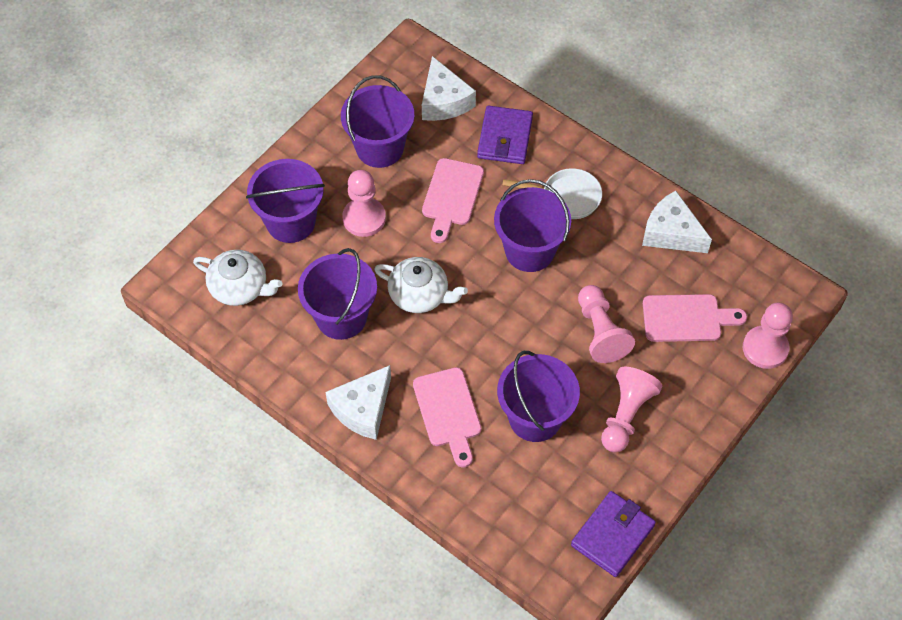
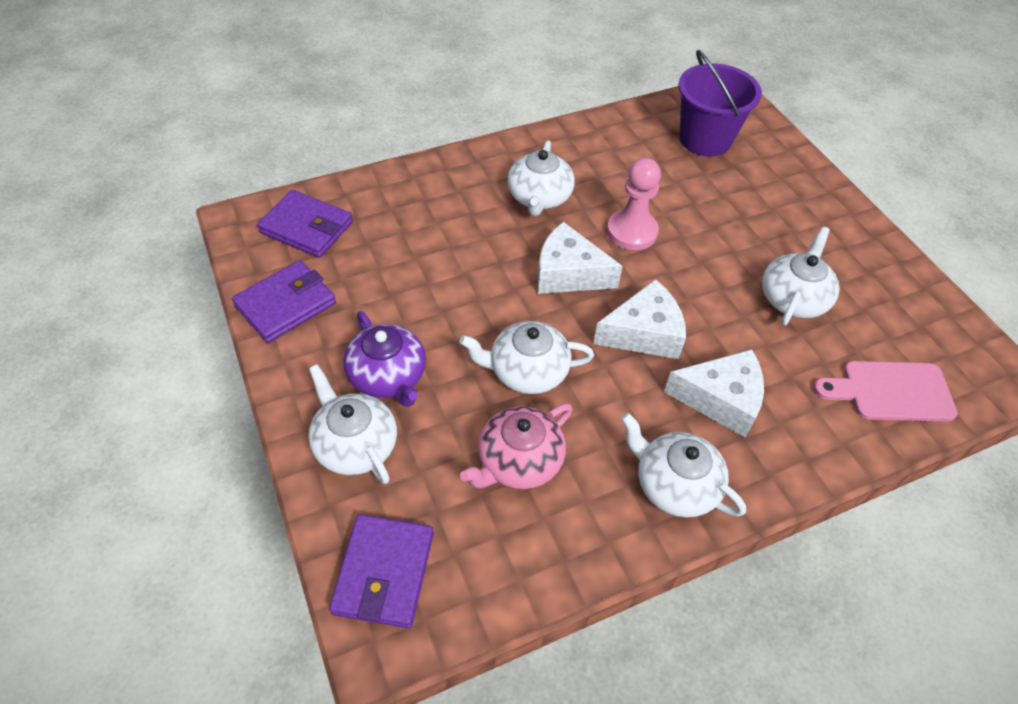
pink cutting board: 3 -> 1
pink pawn: 4 -> 1
pink teapot: 0 -> 1
purple bucket: 5 -> 1
purple teapot: 0 -> 1
purple wallet: 2 -> 3
white pan: 1 -> 0
white teapot: 2 -> 5

